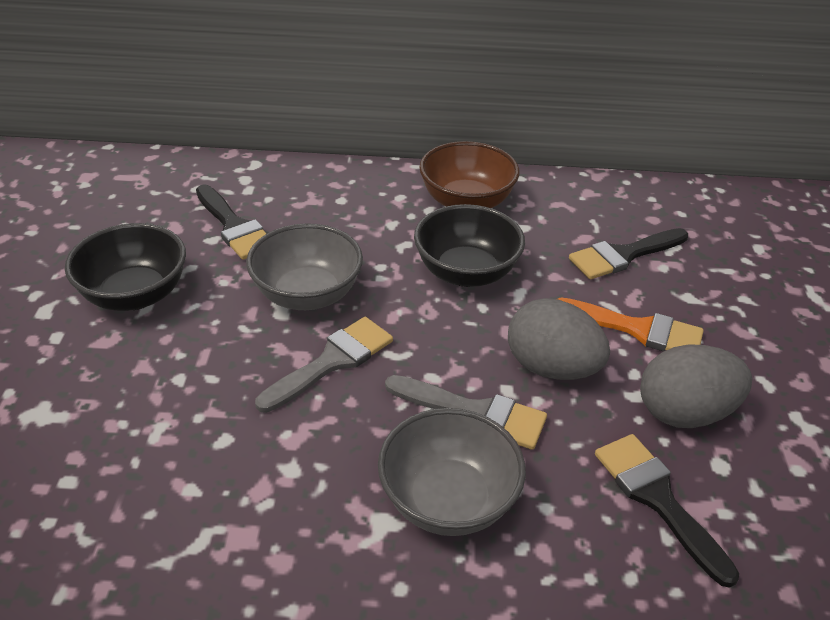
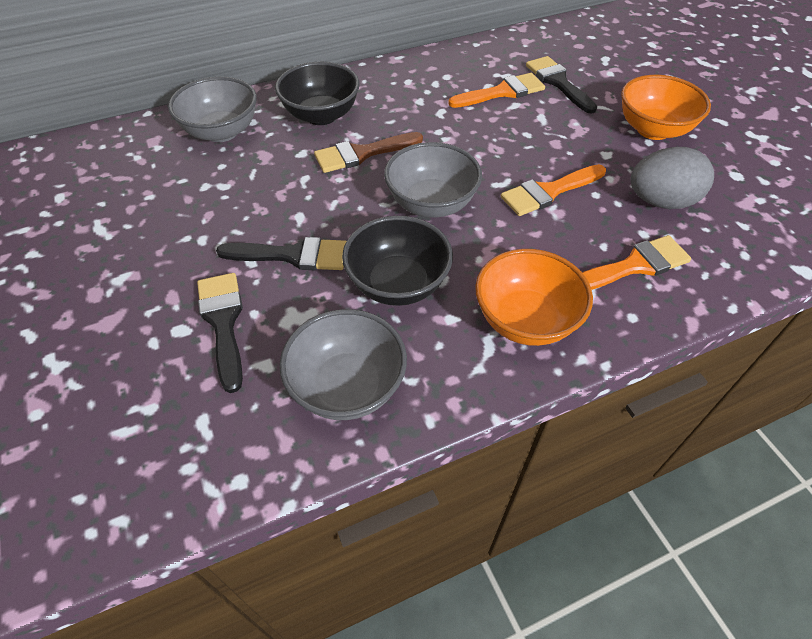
brown bowl: 1 -> 0
brown brush: 0 -> 1
grey bowl: 2 -> 3
grey brush: 2 -> 0
grey egg: 2 -> 1
orange bowl: 0 -> 2
orange brush: 1 -> 3

